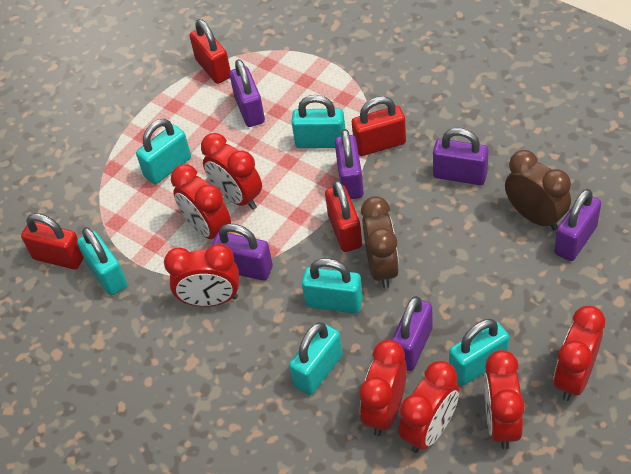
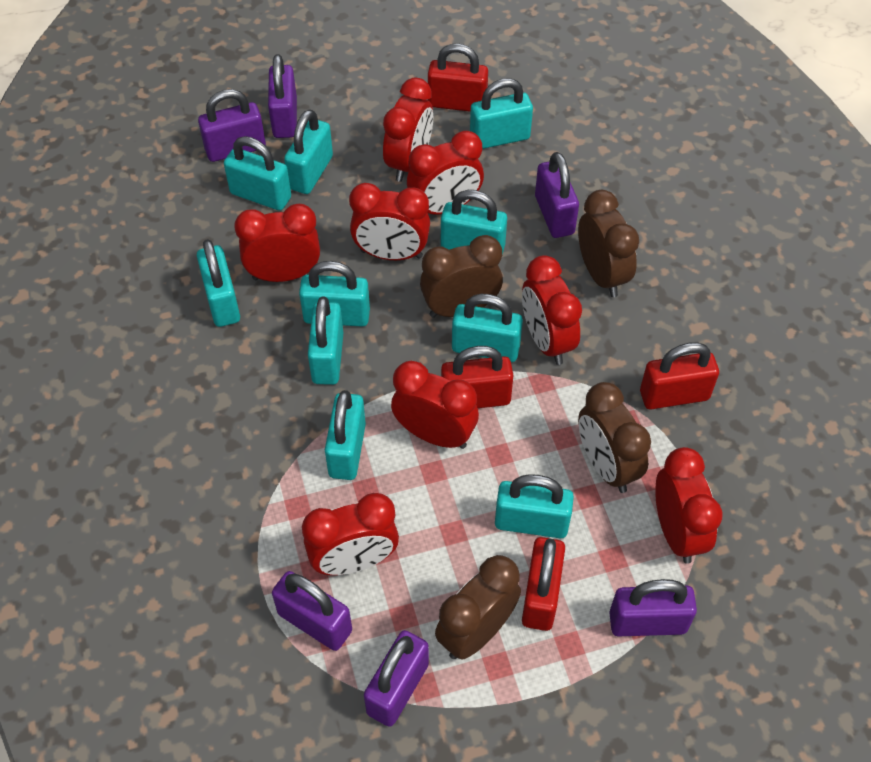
brown clock: 2 -> 4
red clock: 7 -> 8
turquoise padlock: 6 -> 10

